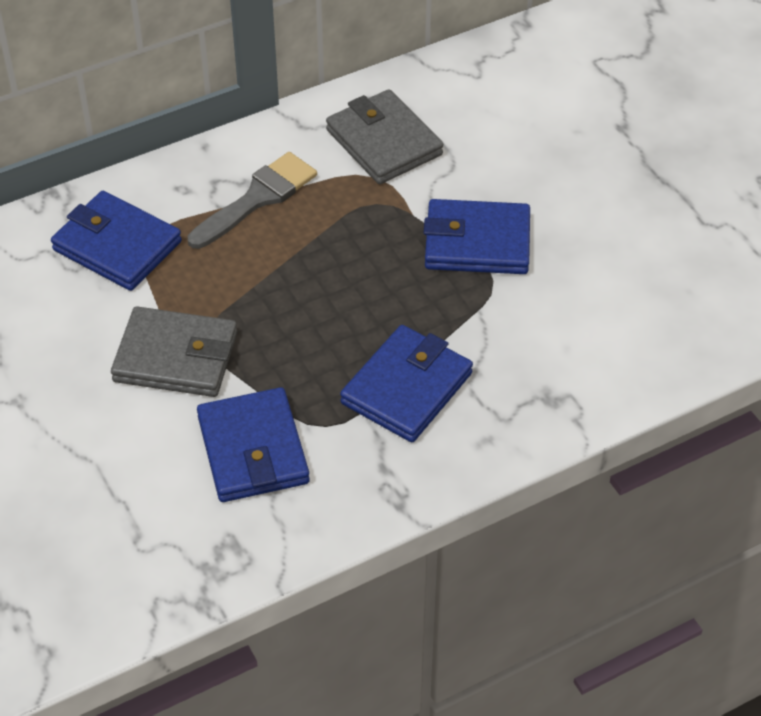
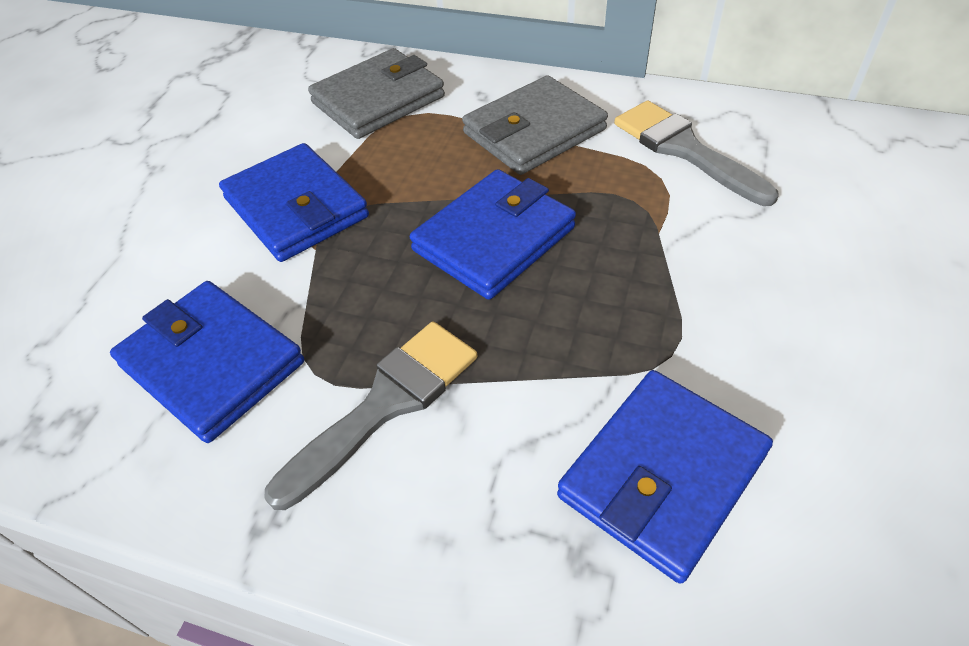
grey brush: 1 -> 2

